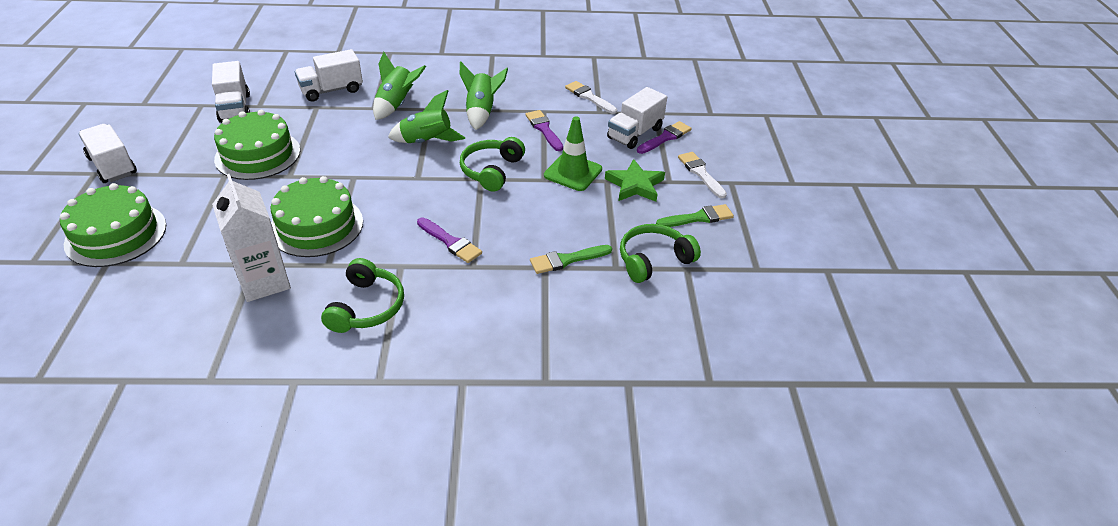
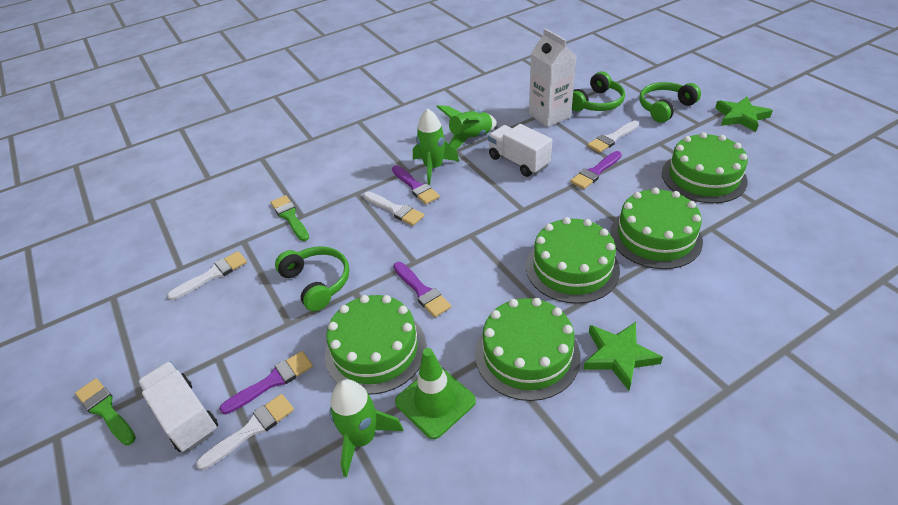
green cake: 3 -> 5
green star: 1 -> 2
purple brush: 3 -> 4
white brush: 2 -> 4
white truck: 4 -> 2

